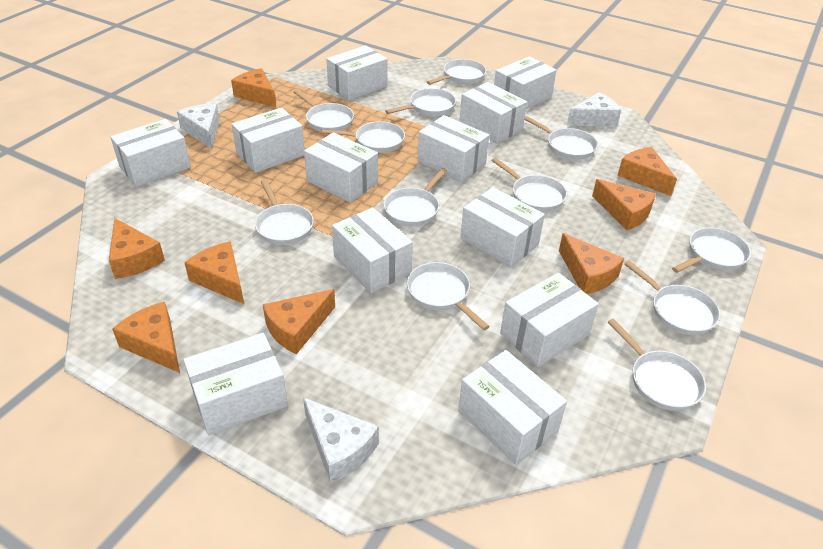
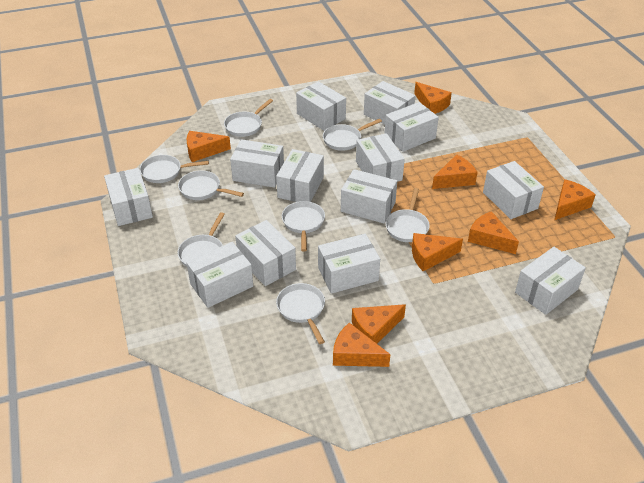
white box: 12 -> 13
white cheese: 3 -> 0
white pan: 12 -> 8

